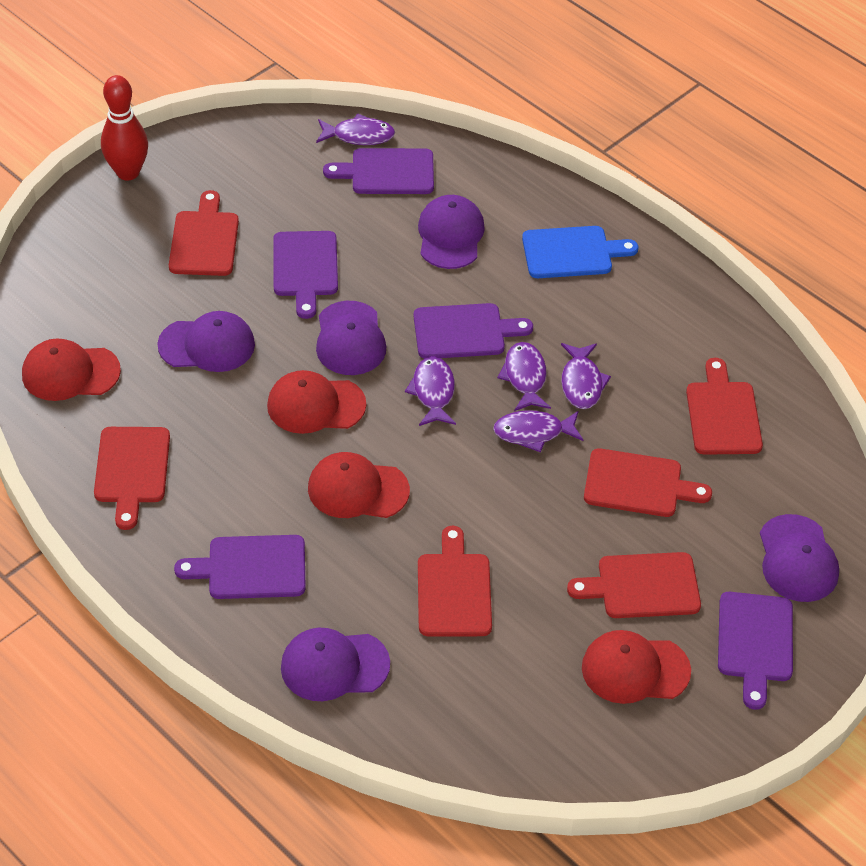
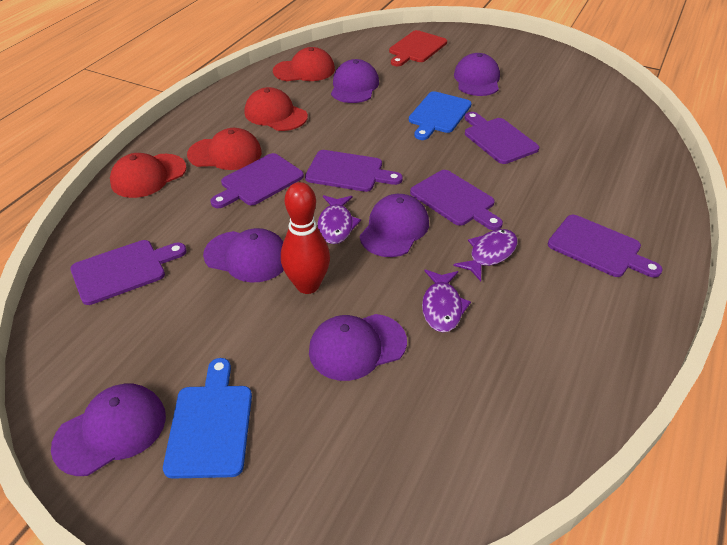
blue cutting board: 1 -> 2
purple cap: 5 -> 6
purple cutting board: 5 -> 6
purple fish: 5 -> 3
red cutting board: 6 -> 1

